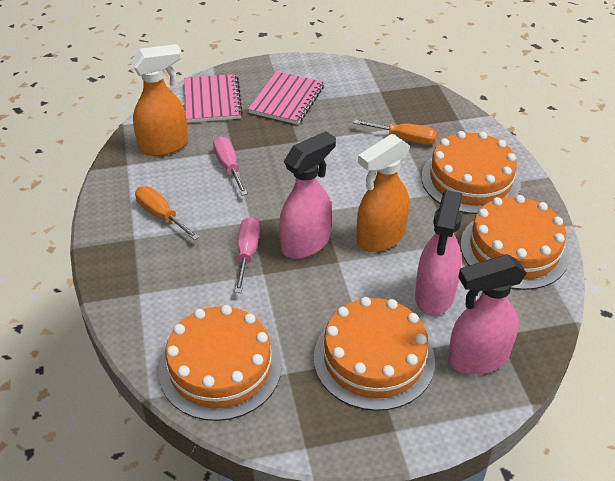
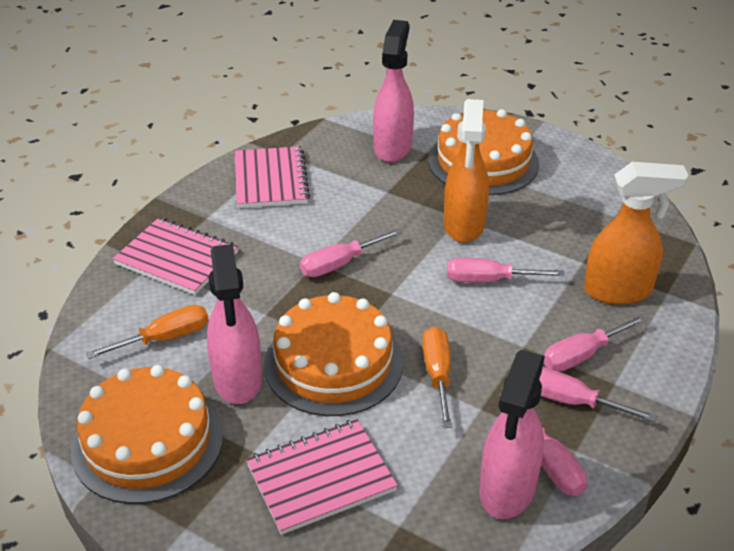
orange cake: 4 -> 3
pink notebook: 2 -> 3
pink screwdriver: 2 -> 5

